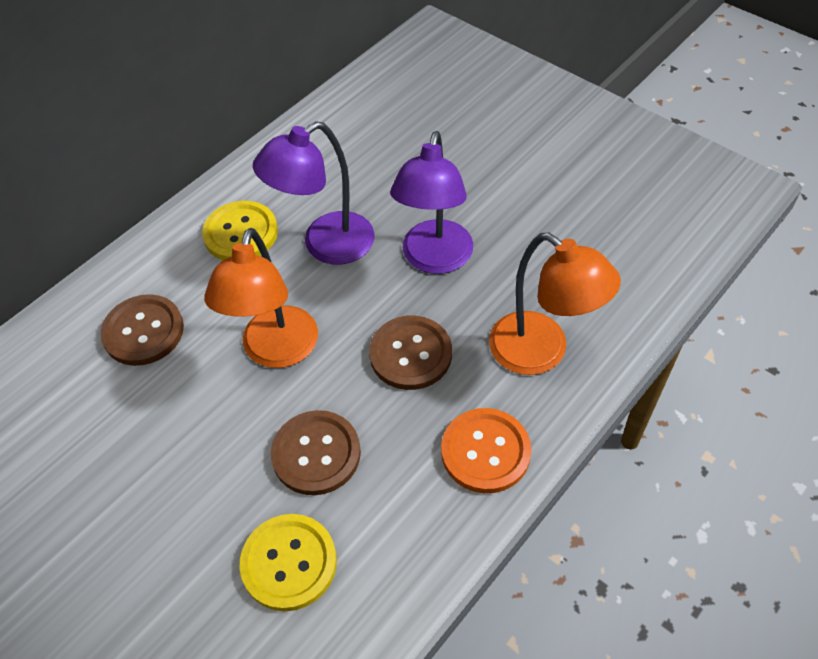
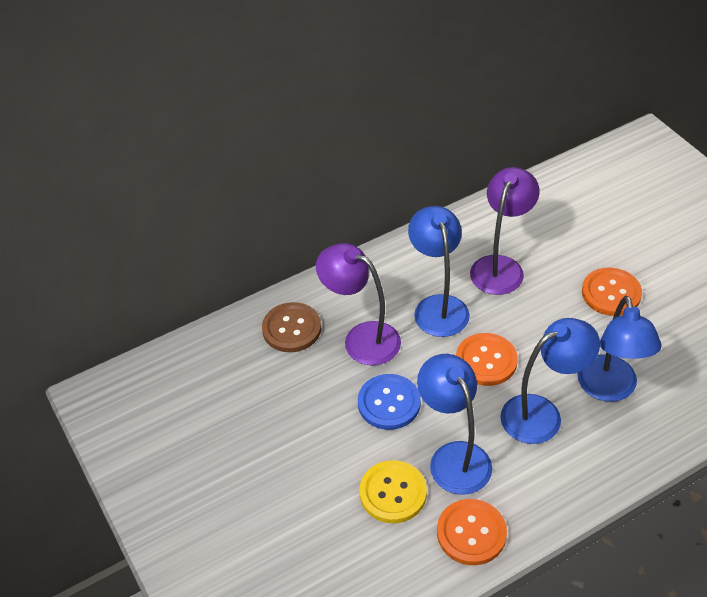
blue button: 0 -> 1
blue lamp: 0 -> 4
brown button: 3 -> 1
orange button: 1 -> 3
orange lamp: 2 -> 0
yellow button: 2 -> 1

